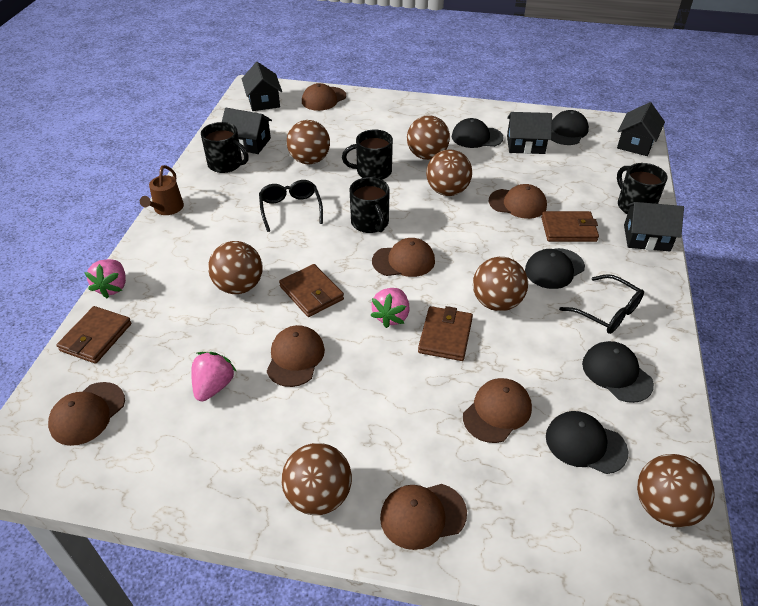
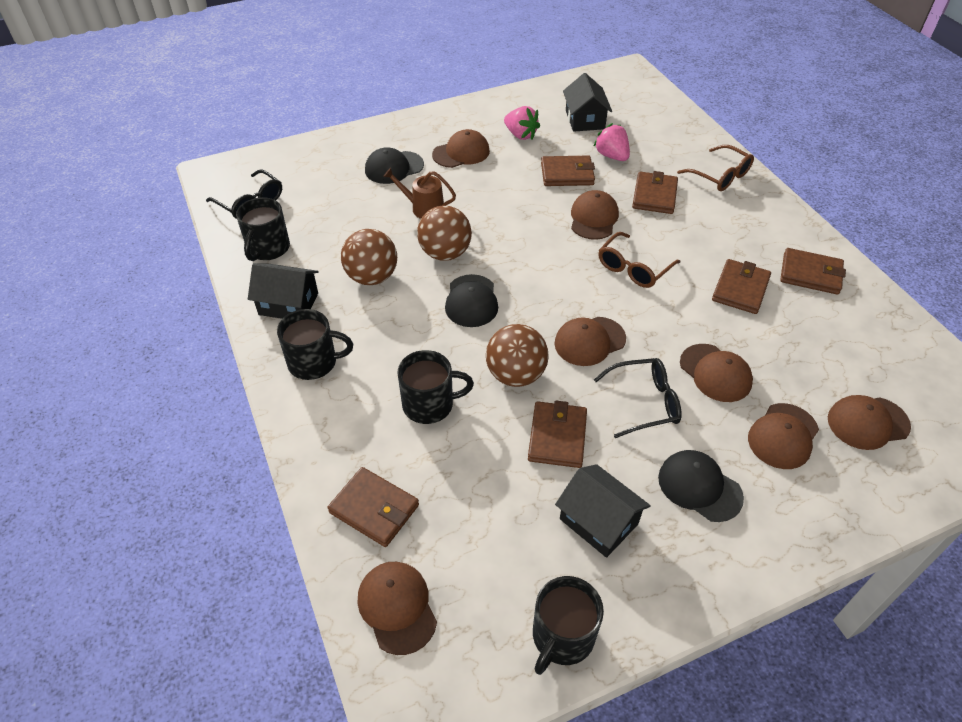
black cap: 5 -> 3
black house: 5 -> 3
brown ball: 7 -> 3
brown glasses: 0 -> 2
brown wallet: 4 -> 6
pink strawberry: 3 -> 2

